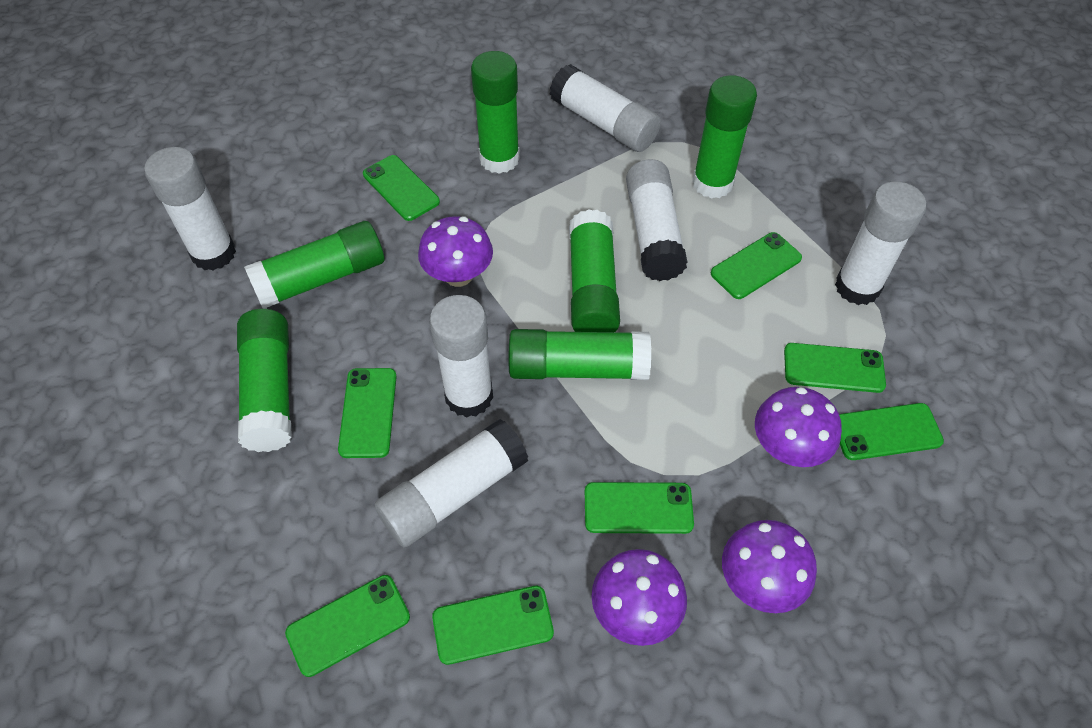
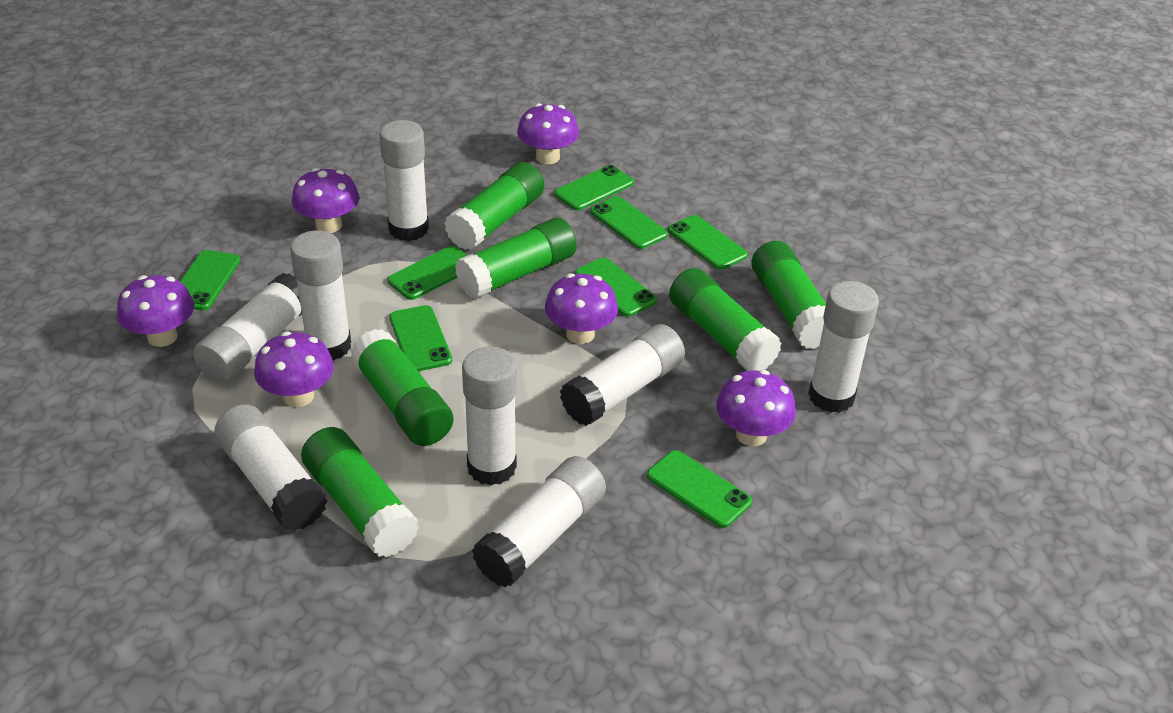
purple mushroom: 4 -> 6
white glue stick: 6 -> 8

